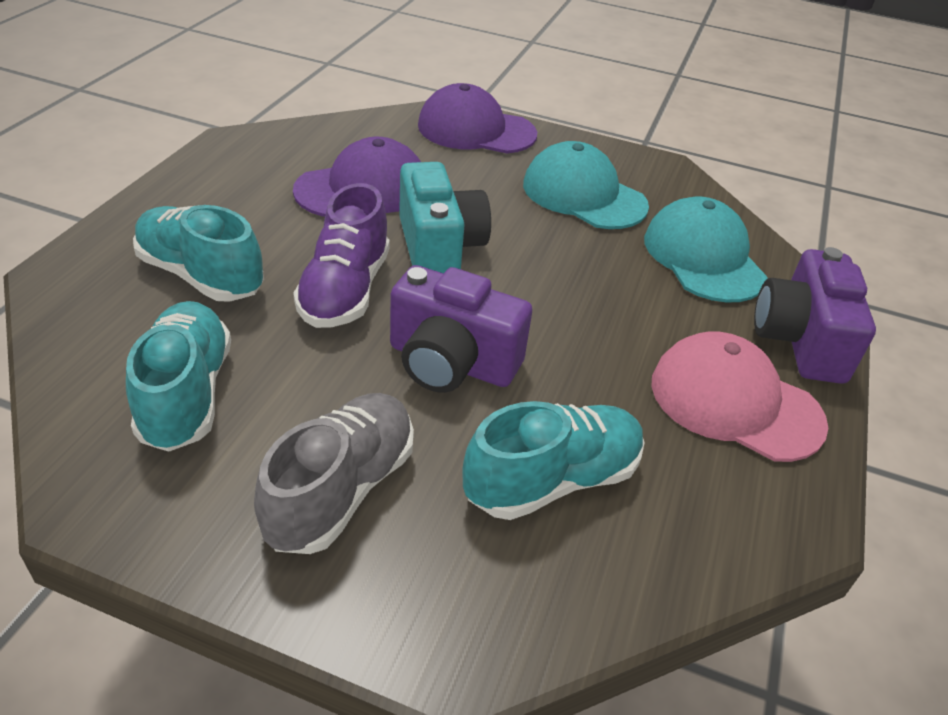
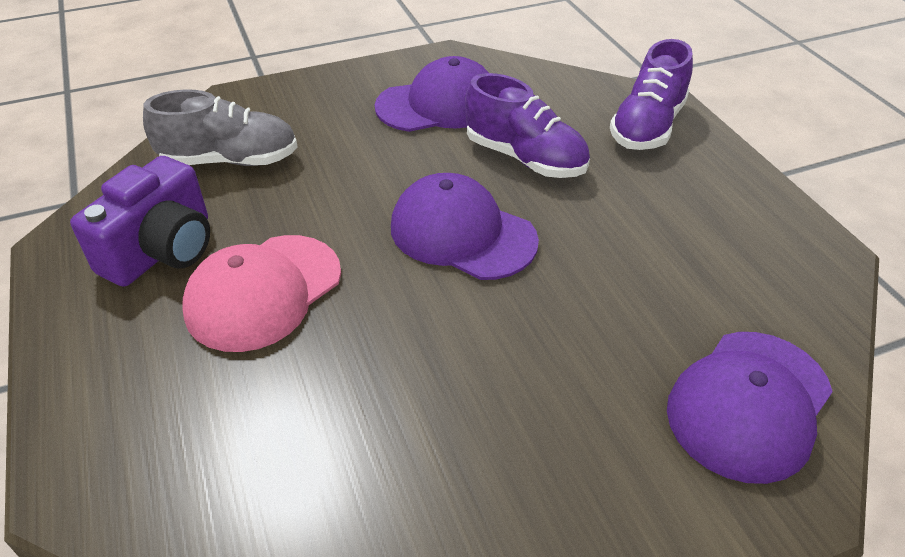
purple camera: 2 -> 1
purple cap: 2 -> 3
purple shoe: 1 -> 2
turquoise camera: 1 -> 0
turquoise cap: 2 -> 0
turquoise shoe: 3 -> 0

